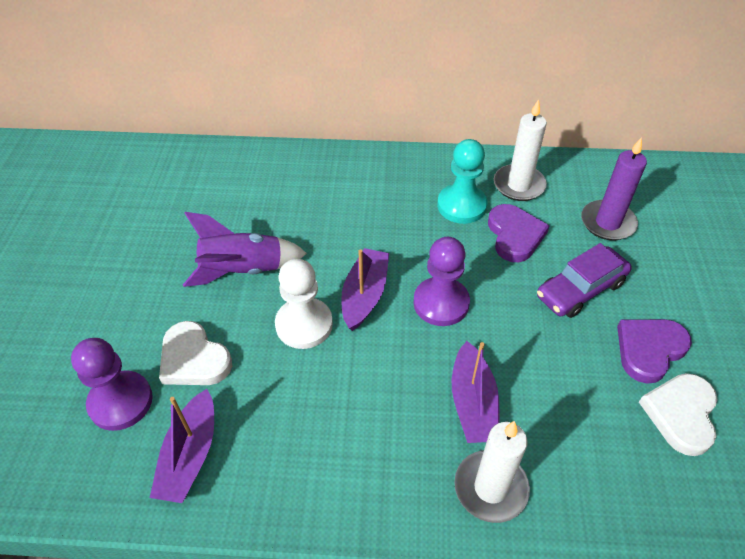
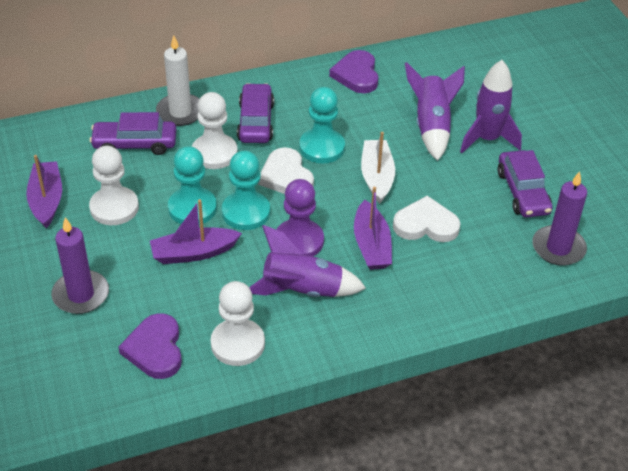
purple candle: 1 -> 2
purple car: 1 -> 3
purple pawn: 2 -> 1
purple rocket: 1 -> 3
turquoise pawn: 1 -> 3
white boat: 0 -> 1
white candle: 2 -> 1
white pawn: 1 -> 3

